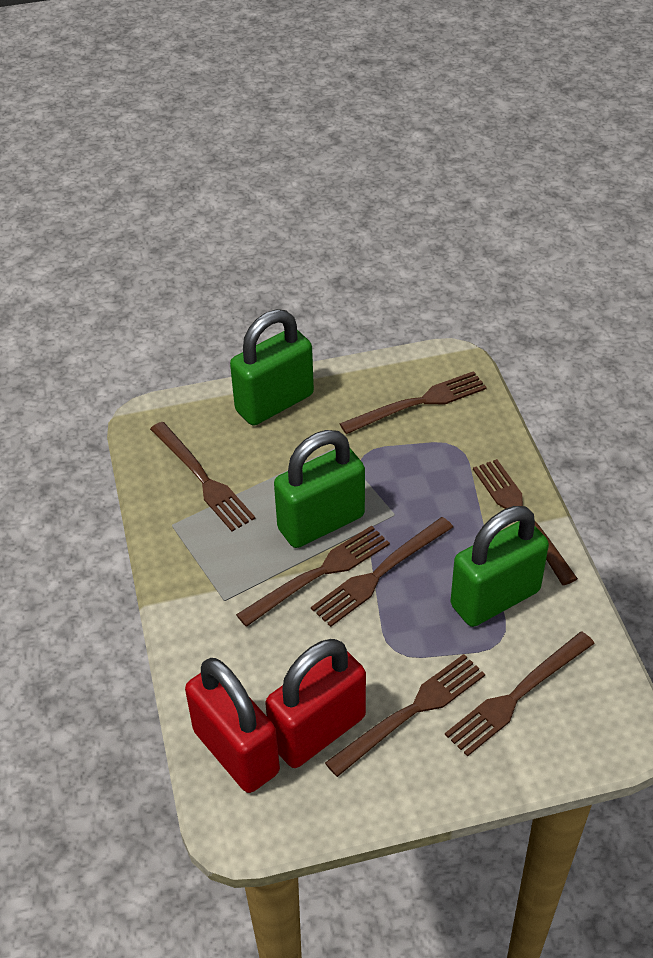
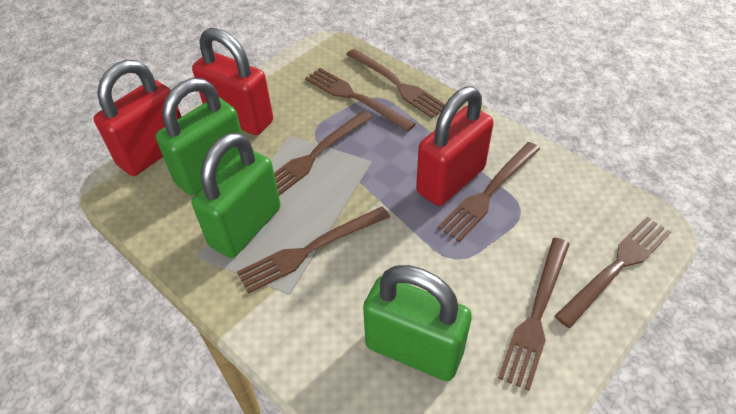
red padlock: 2 -> 3

